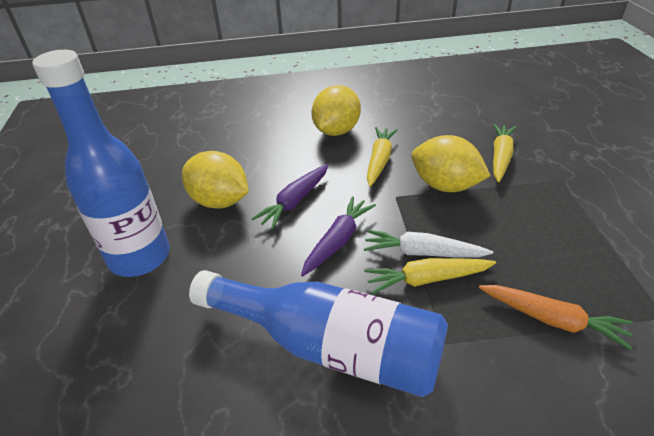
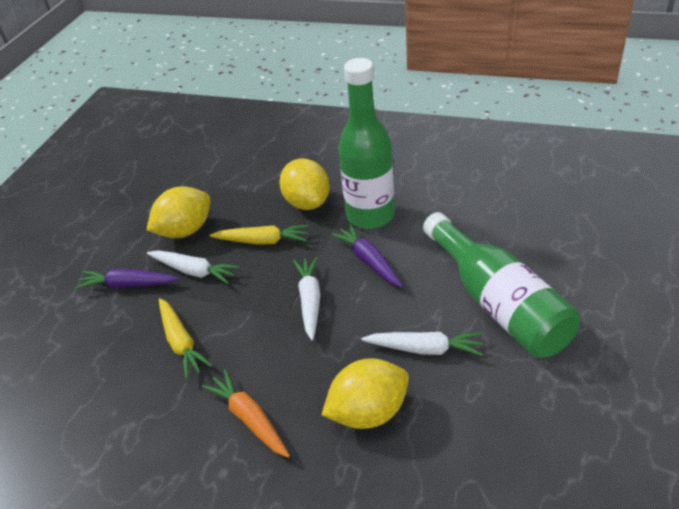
blue bottle: 2 -> 0
green bottle: 0 -> 2
white carrot: 1 -> 3
yellow carrot: 3 -> 2

